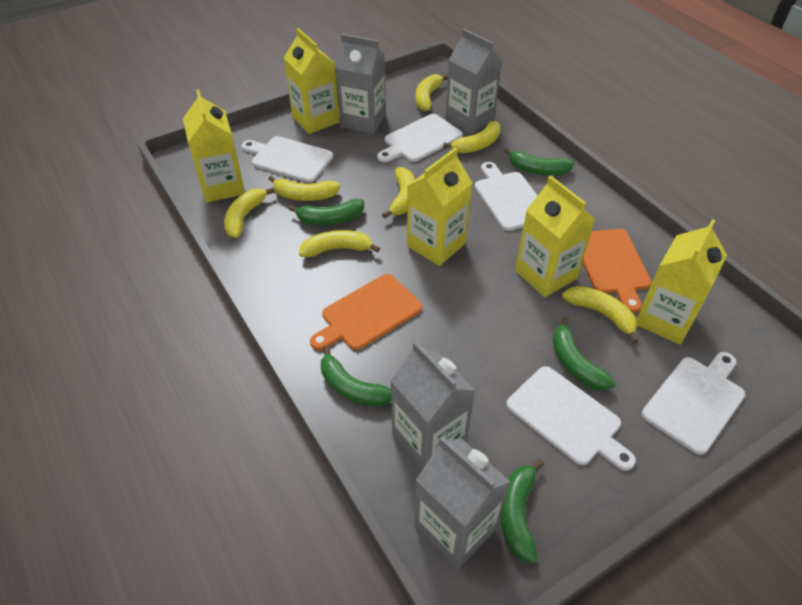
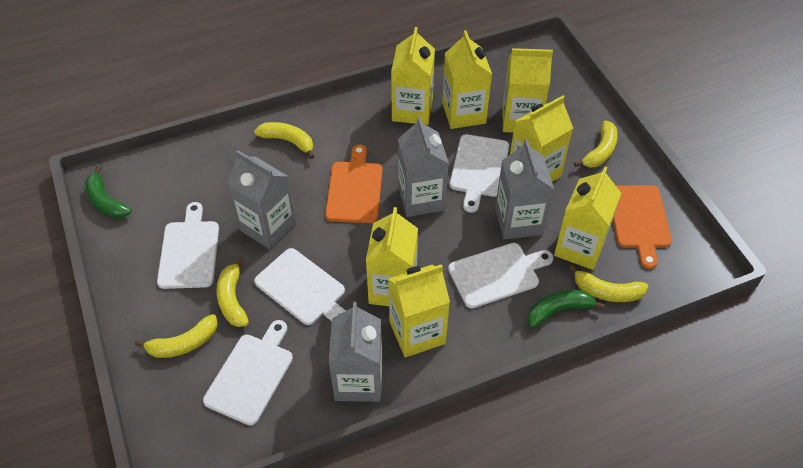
green banana: 5 -> 2
yellow banana: 7 -> 5
yellow carton: 5 -> 7

